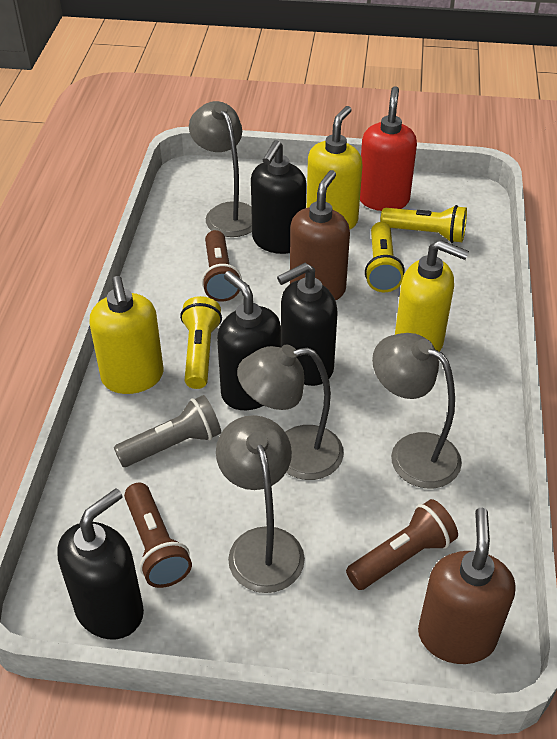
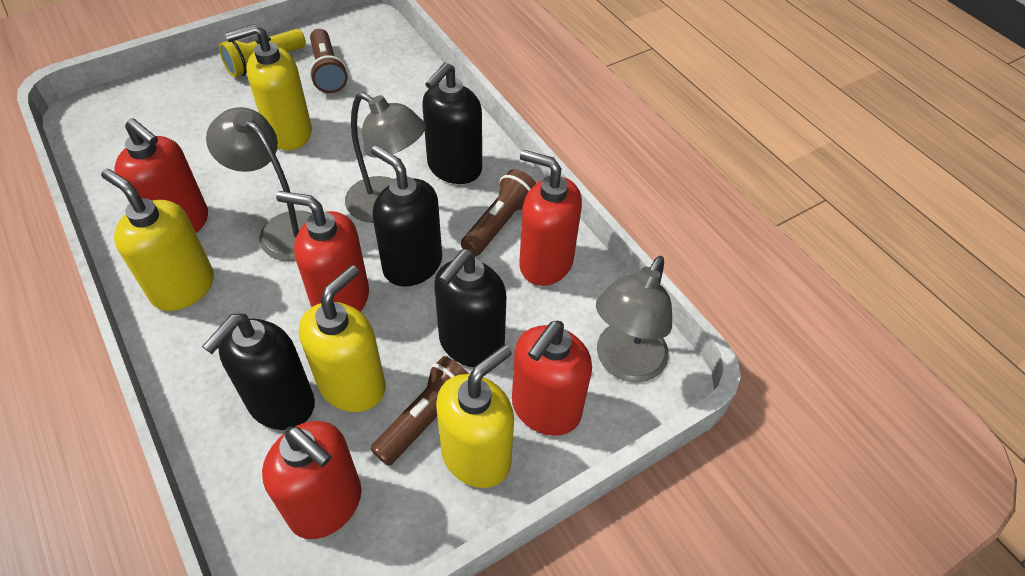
brown soap dispenser: 2 -> 0
grey flashlight: 1 -> 0
grey lamp: 4 -> 3
red soap dispenser: 1 -> 5
yellow flashlight: 3 -> 1
yellow soap dispenser: 3 -> 4

